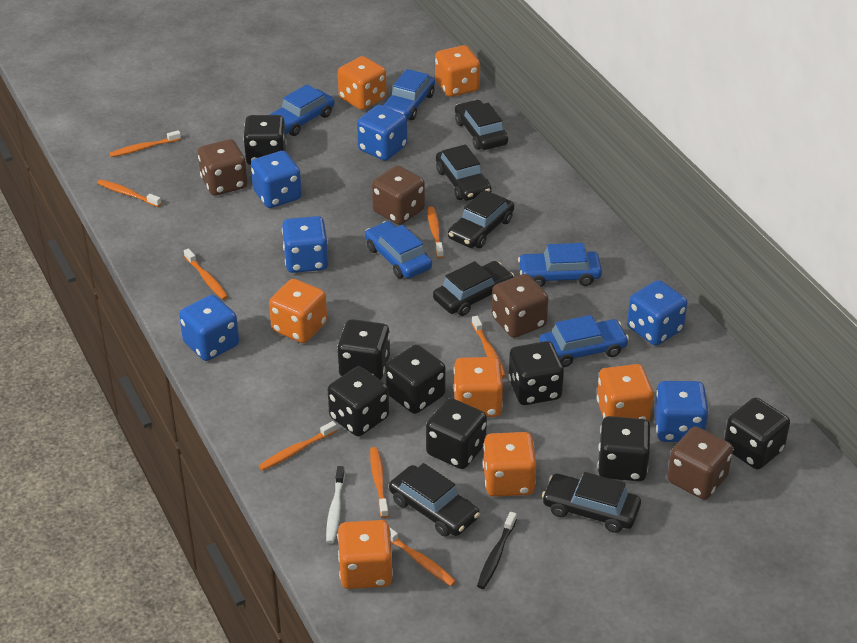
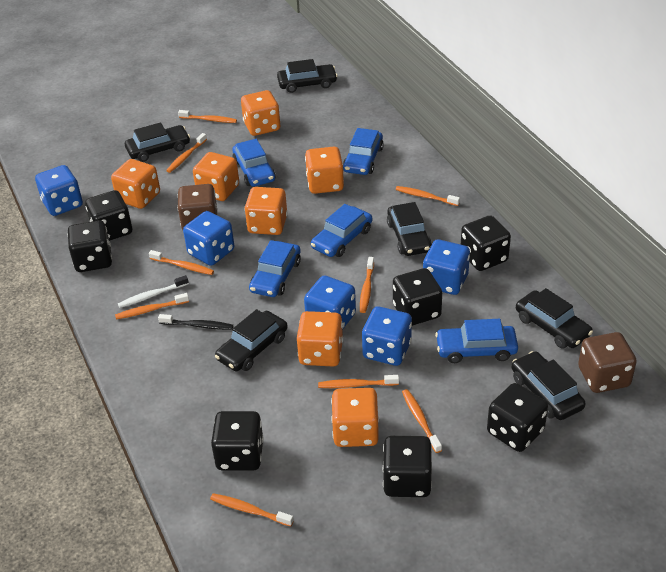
black dice: 8 -> 7
blue dice: 6 -> 5
brown dice: 4 -> 2
orange toothbrush: 8 -> 9

